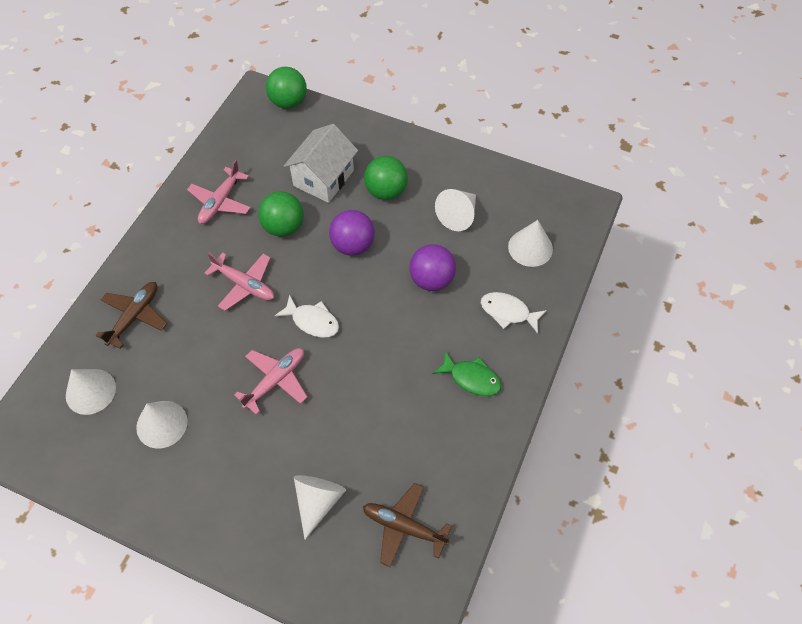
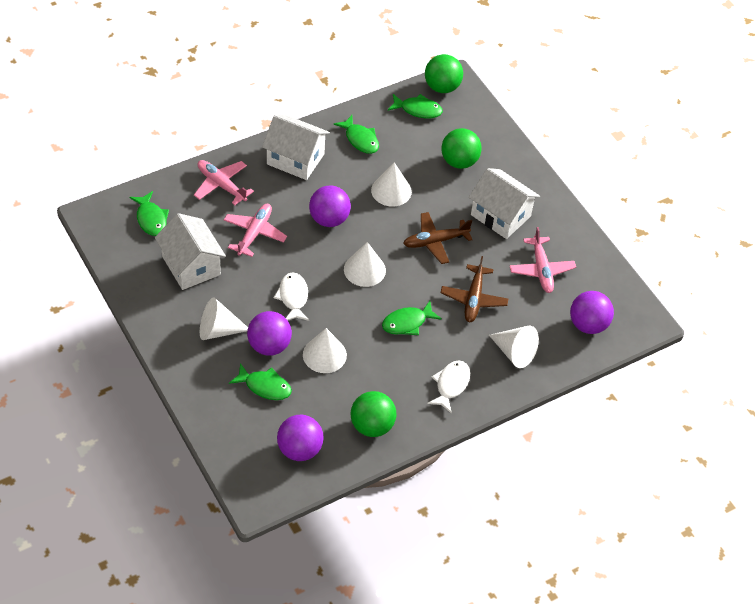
green fish: 1 -> 5
purple ball: 2 -> 4
white house: 1 -> 3

